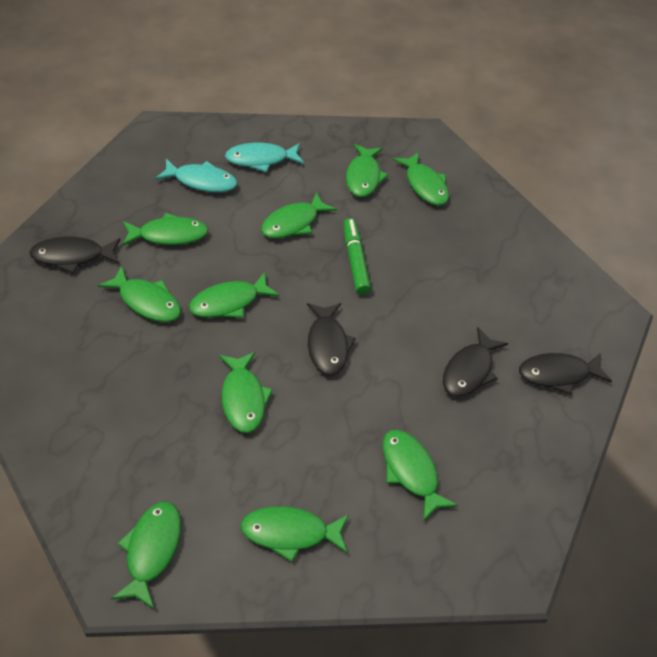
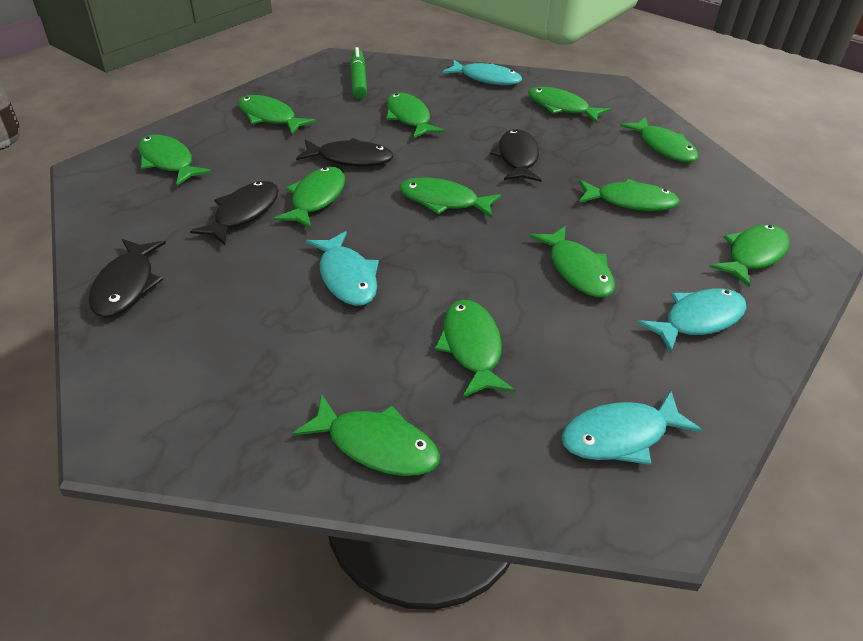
green fish: 10 -> 12
turquoise fish: 2 -> 4

